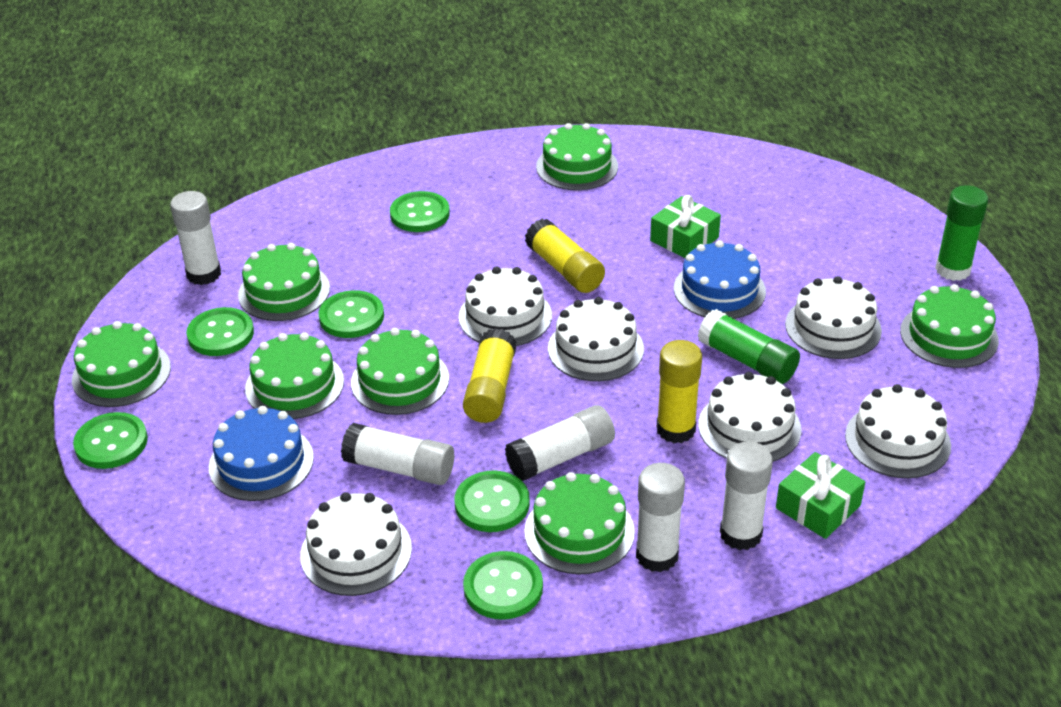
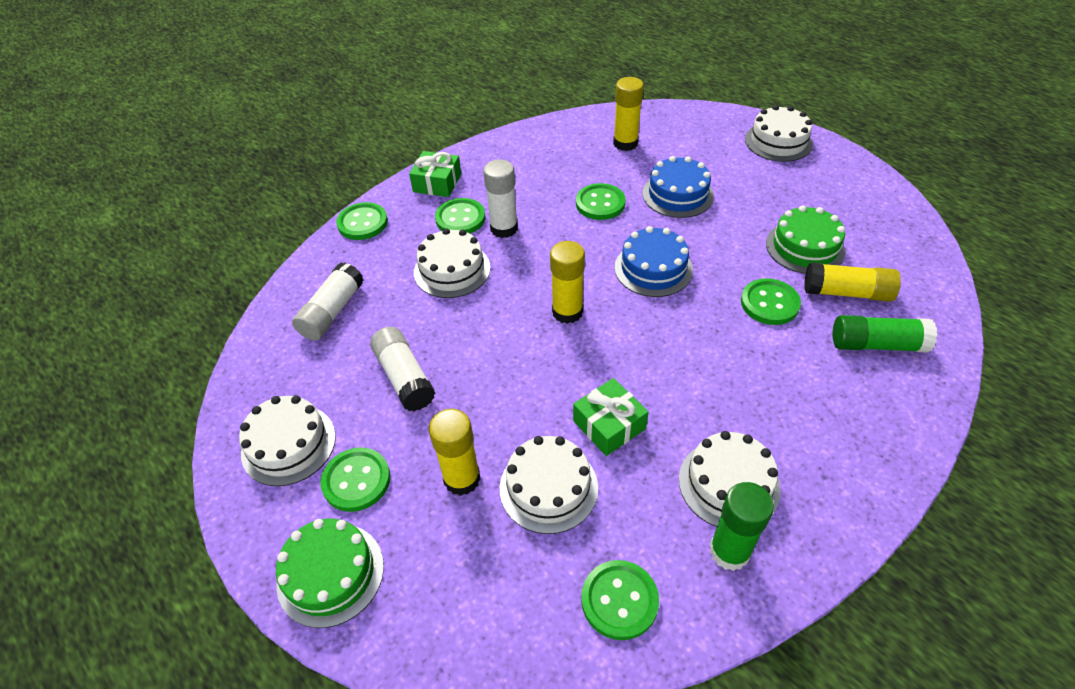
green cake: 7 -> 2
white cake: 6 -> 5
white glue stick: 5 -> 3
yellow glue stick: 3 -> 4

